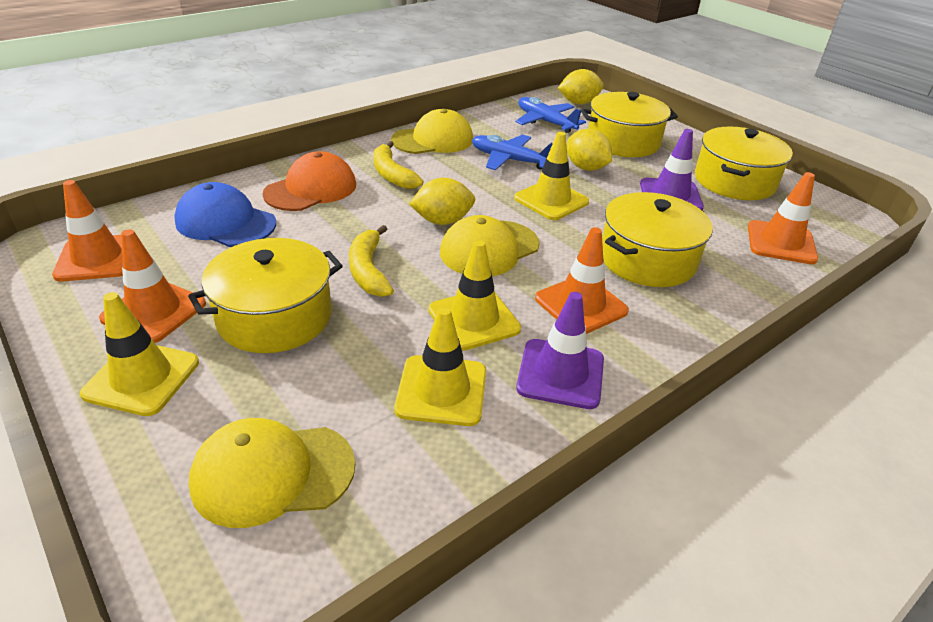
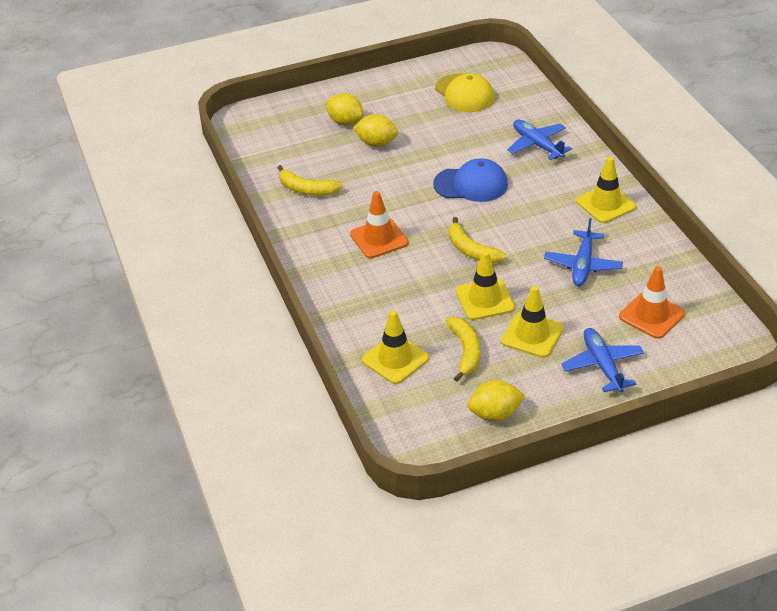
blue plane: 2 -> 3
orange cap: 1 -> 0
orange traffic cone: 4 -> 2
purple traffic cone: 2 -> 0
yellow banana: 2 -> 3
yellow cap: 3 -> 1
yellow pot: 4 -> 0

